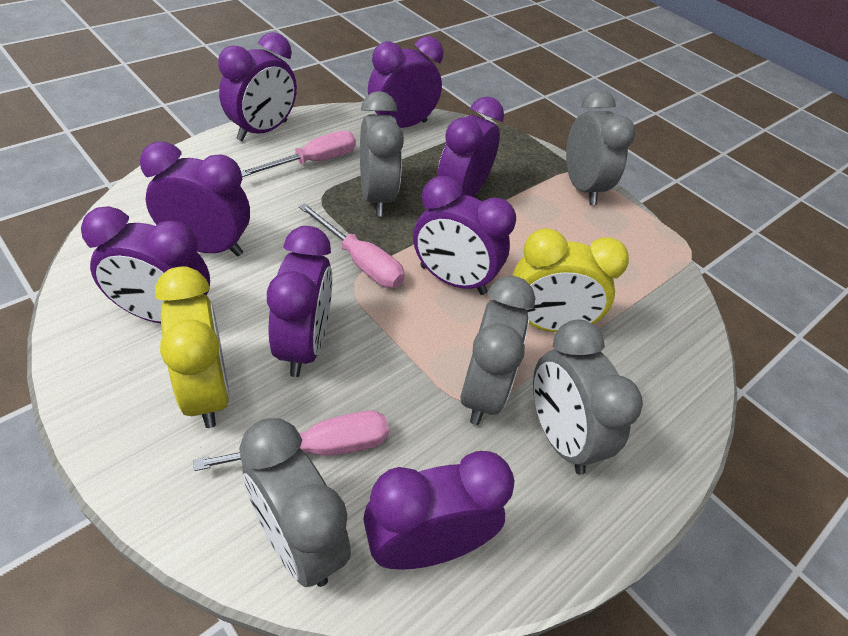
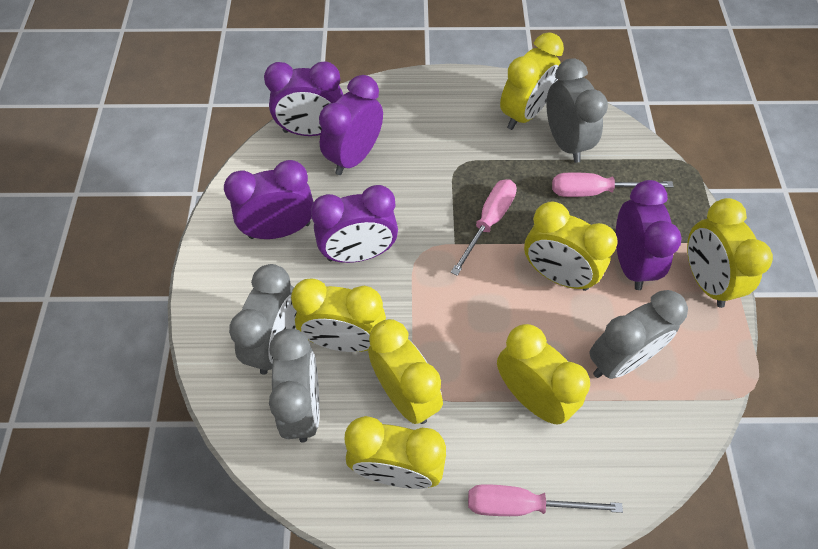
grey clock: 5 -> 4
purple clock: 8 -> 5
yellow clock: 2 -> 7

